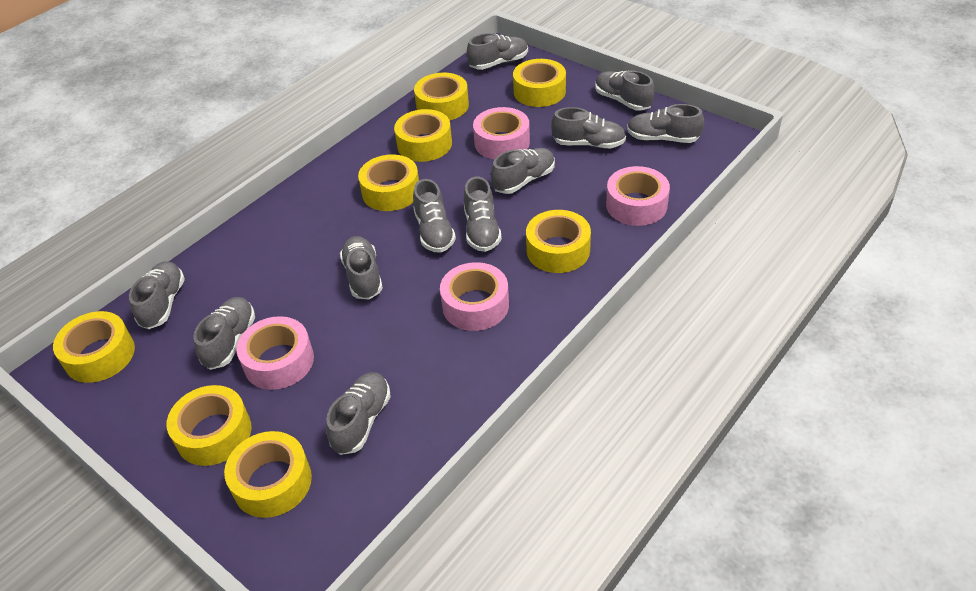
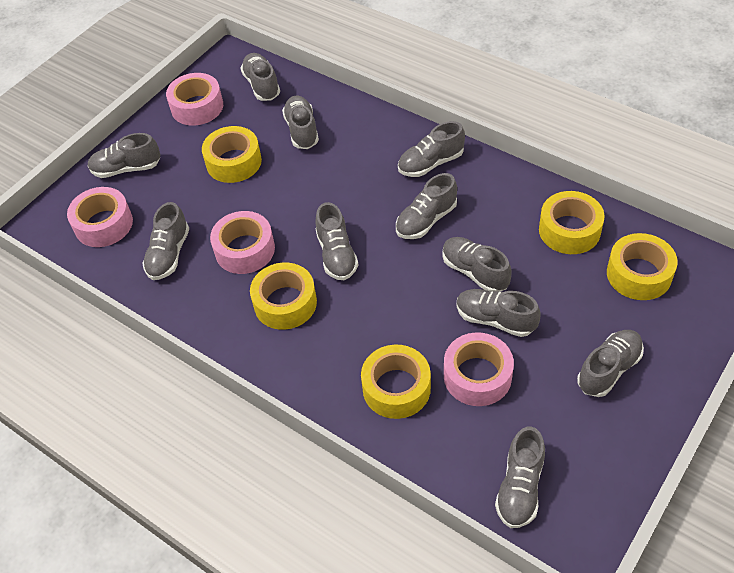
yellow tape: 8 -> 5

